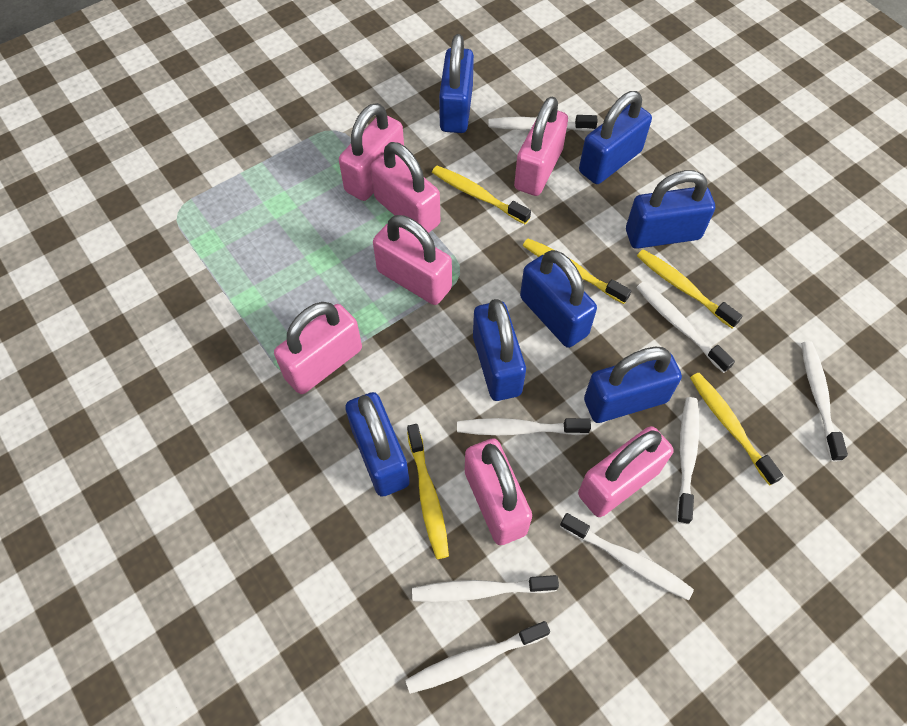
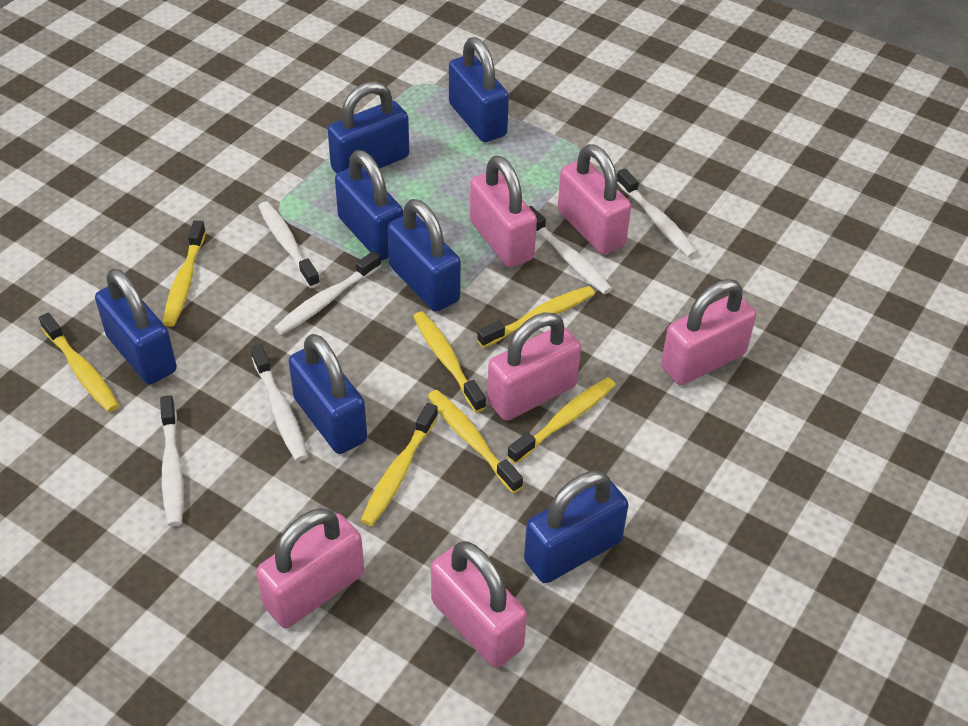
pink padlock: 7 -> 6
white toothbrush: 8 -> 6
yellow toothbrush: 5 -> 7

